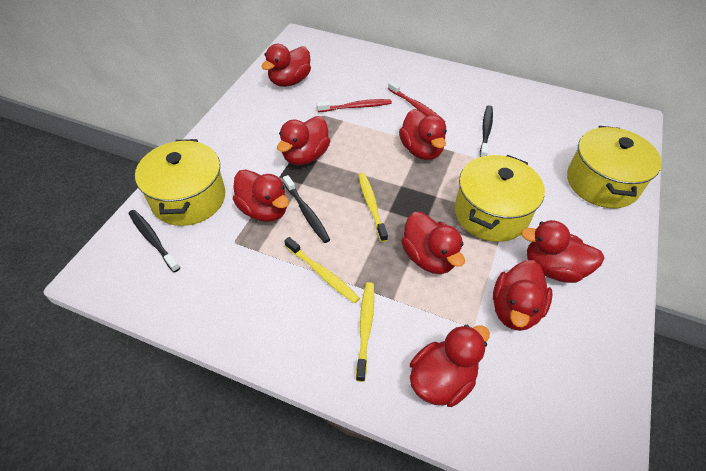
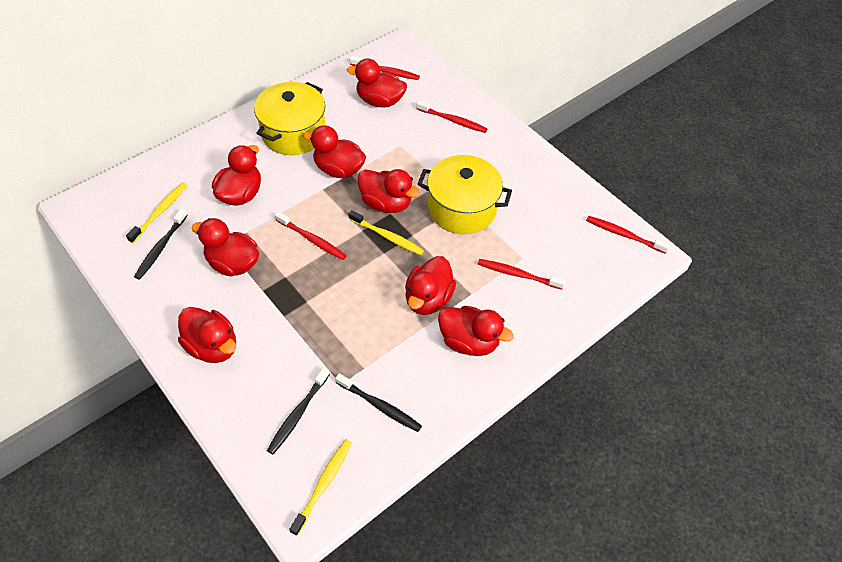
red toothbrush: 2 -> 5
yellow pot: 3 -> 2

